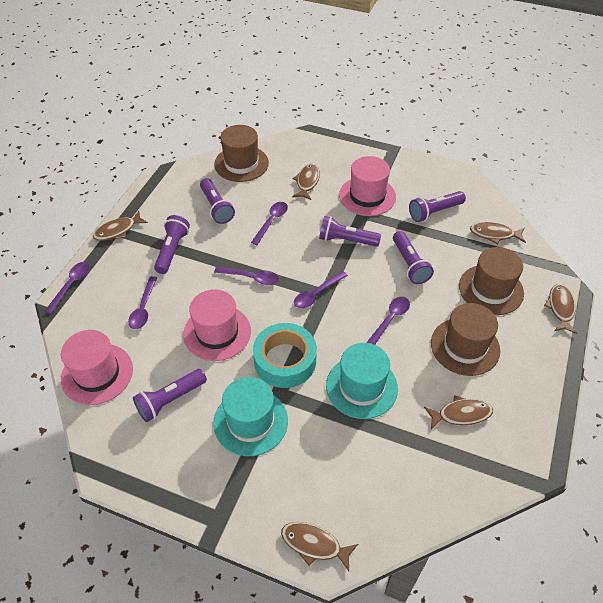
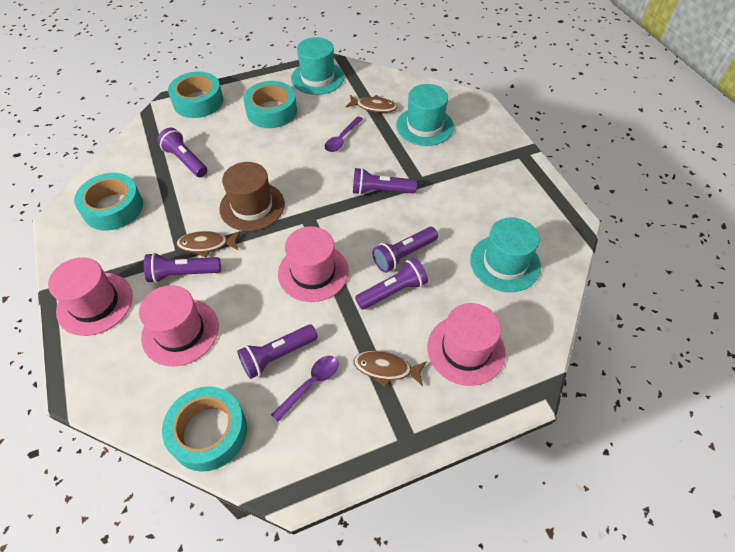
brown fish: 6 -> 3
brown hat: 3 -> 1
pink hat: 3 -> 4
purple spoon: 6 -> 2
turquoise hat: 2 -> 3
turquoise tape: 1 -> 4

